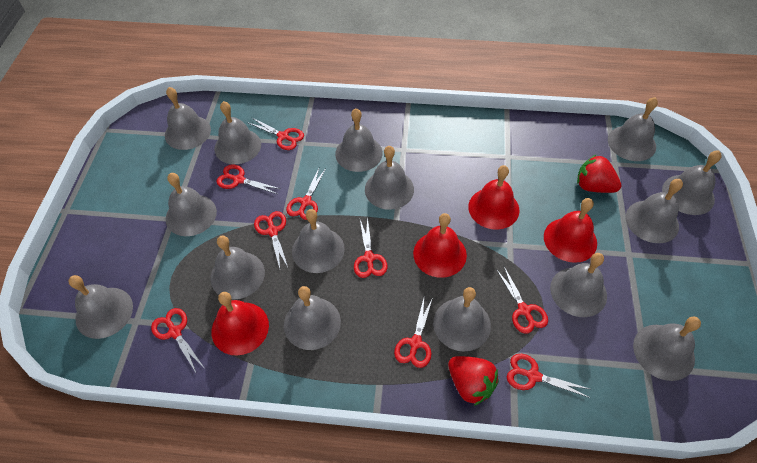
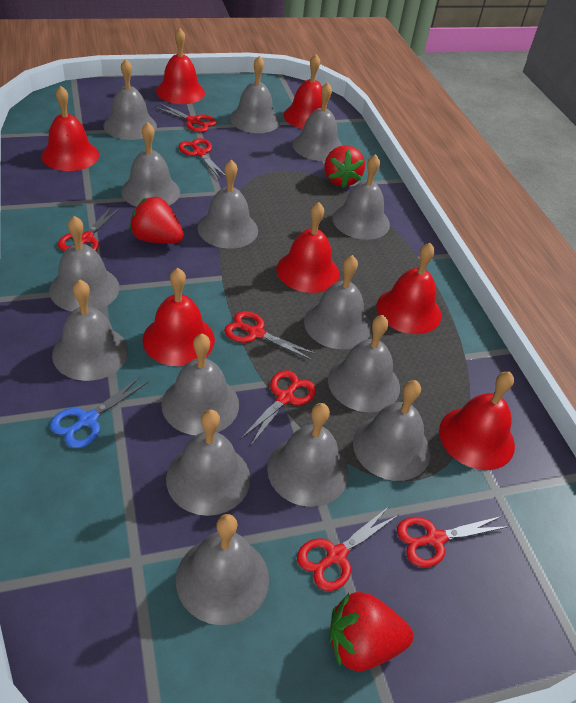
blue scissors: 0 -> 1
red bell: 4 -> 7
red scissors: 9 -> 7
red strawberry: 2 -> 3

